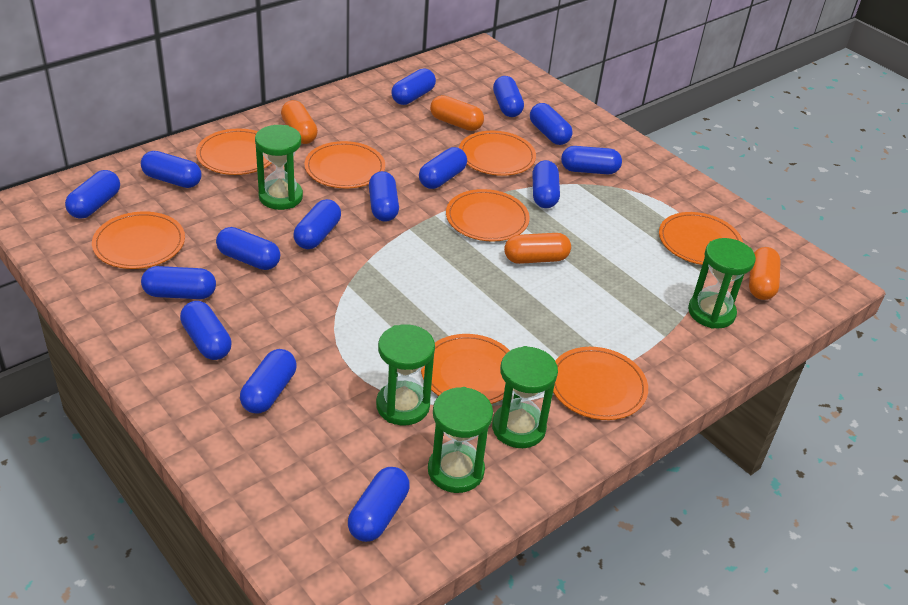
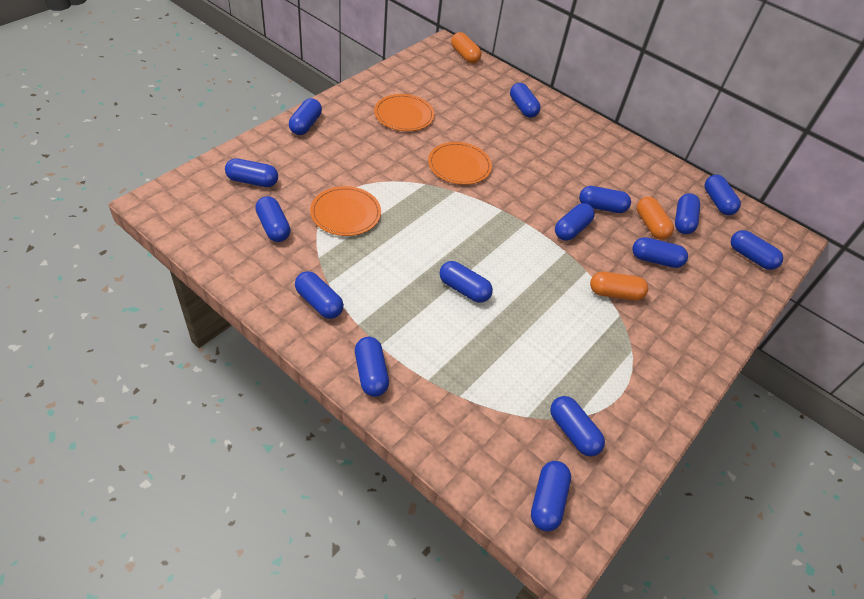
green hourglass: 5 -> 0
orange capsule: 4 -> 3
orange plate: 8 -> 3

